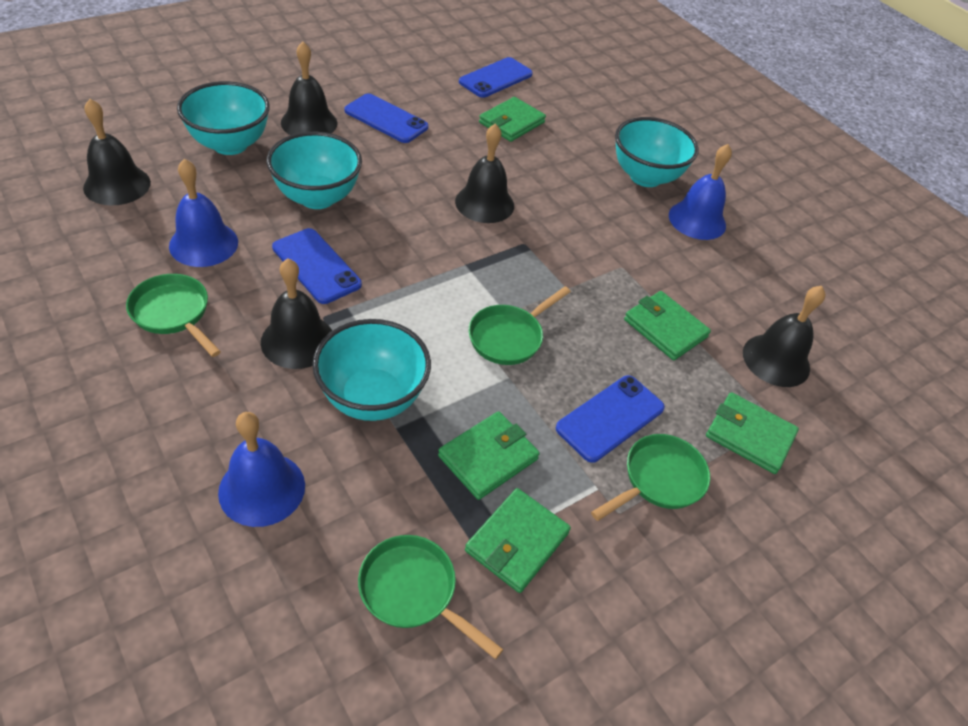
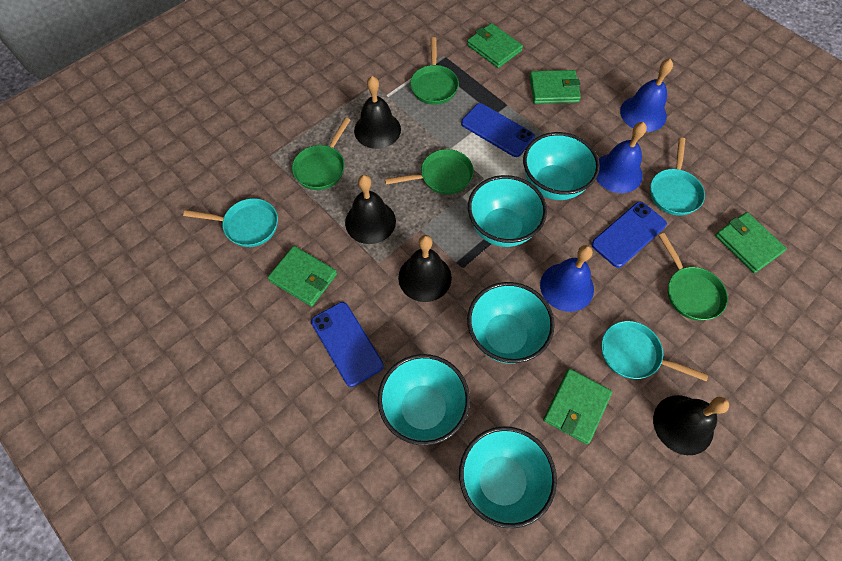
black bell: 5 -> 4
blue phone: 4 -> 3
turquoise bowl: 4 -> 5
turquoise pan: 0 -> 3

